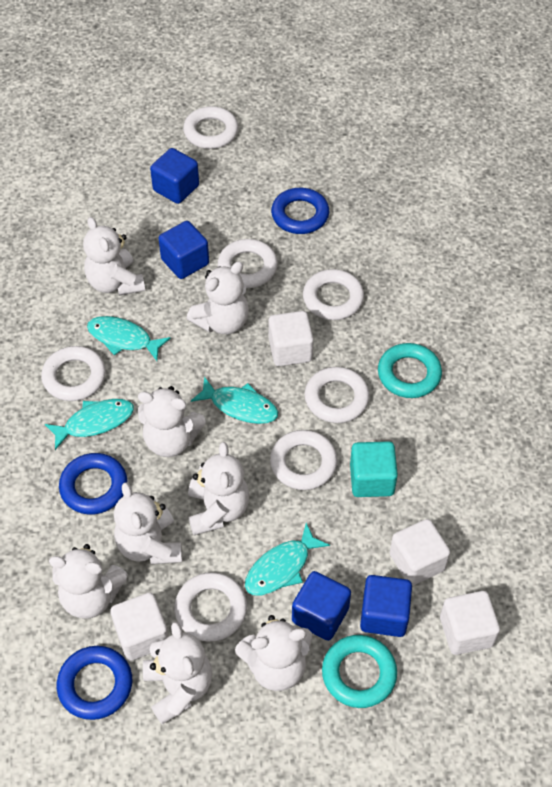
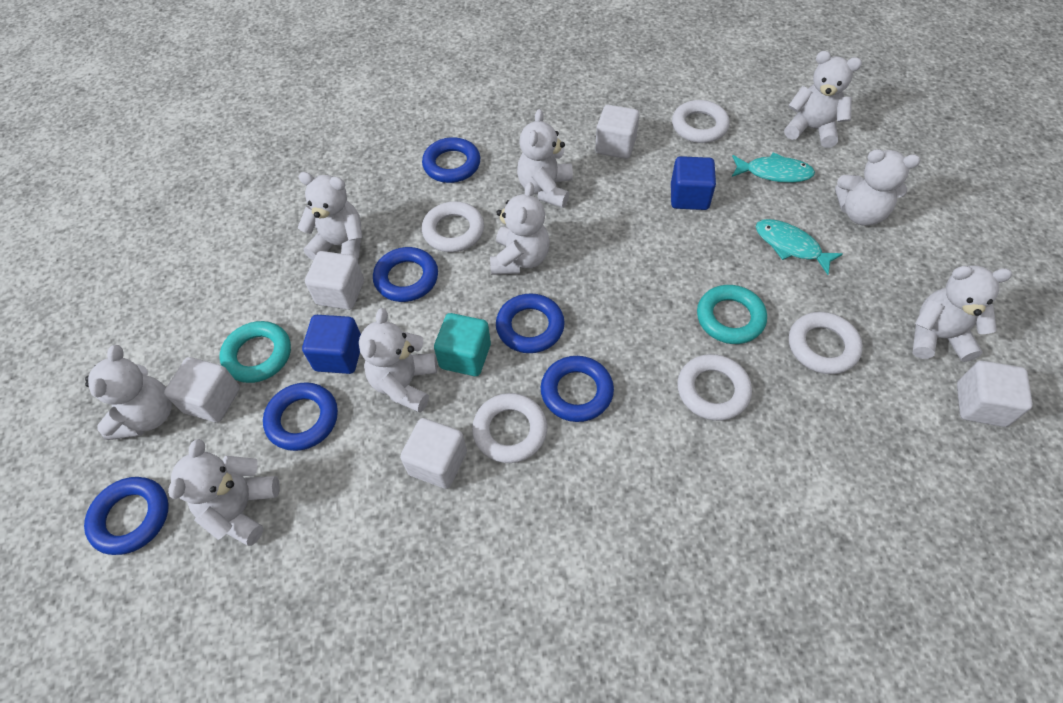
blue cube: 4 -> 2
blue ring: 3 -> 6
turquoise fish: 4 -> 2
white cube: 4 -> 5
white ring: 7 -> 5
white teddy bear: 8 -> 9

